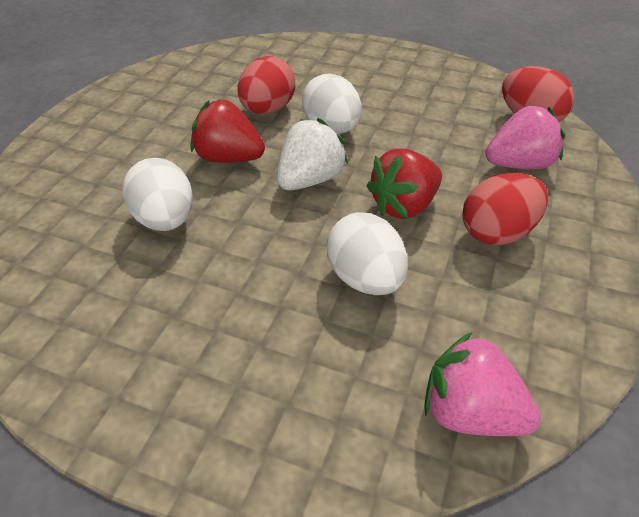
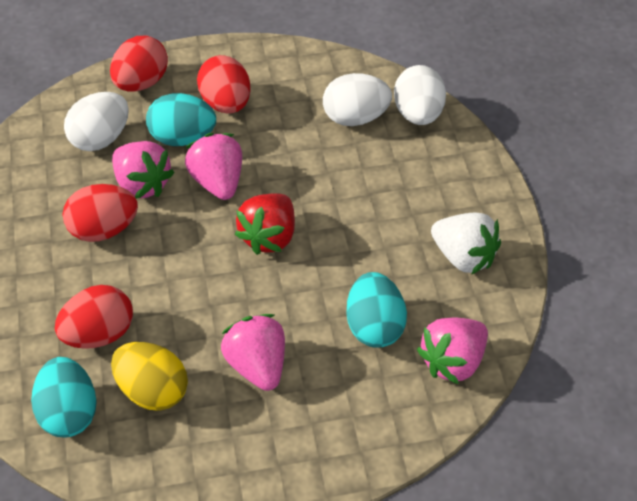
pink strawberry: 2 -> 4
red egg: 3 -> 4
red strawberry: 2 -> 1
turquoise egg: 0 -> 3
yellow egg: 0 -> 1

